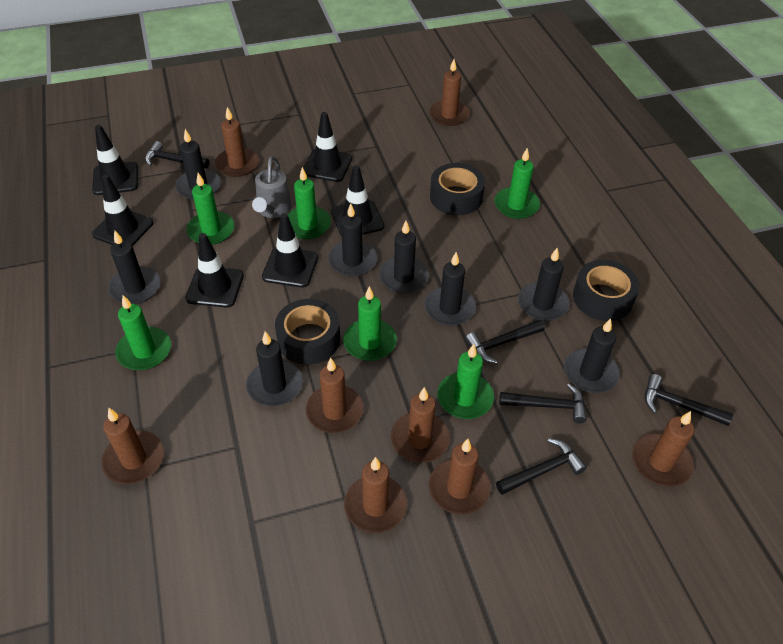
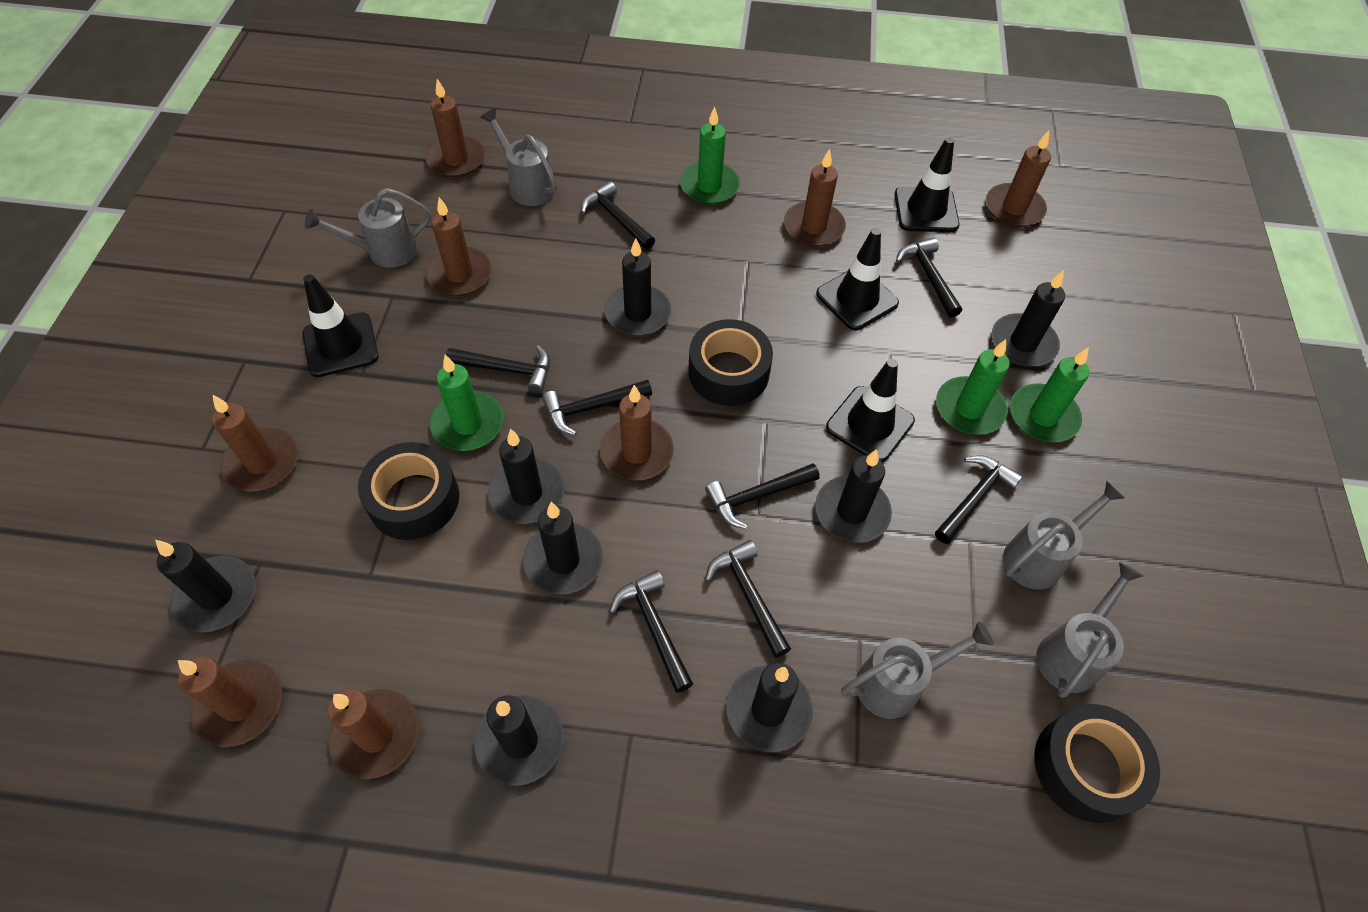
black hammer: 5 -> 8
black traffic cone: 6 -> 4
green candle: 6 -> 4
grey watering can: 1 -> 5

